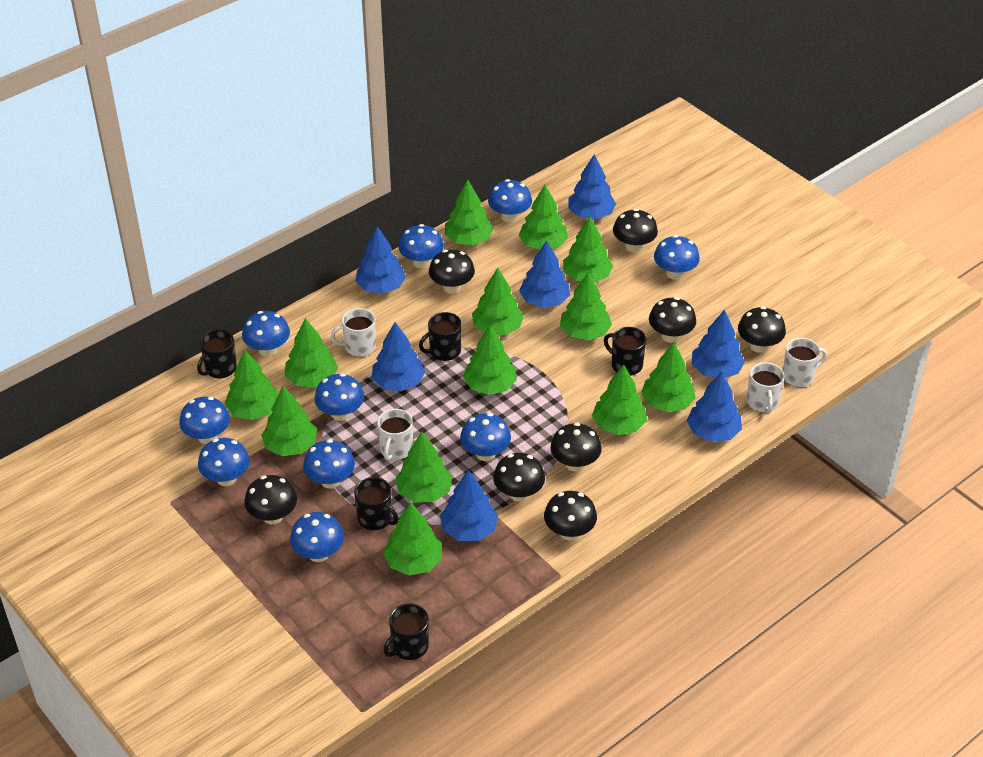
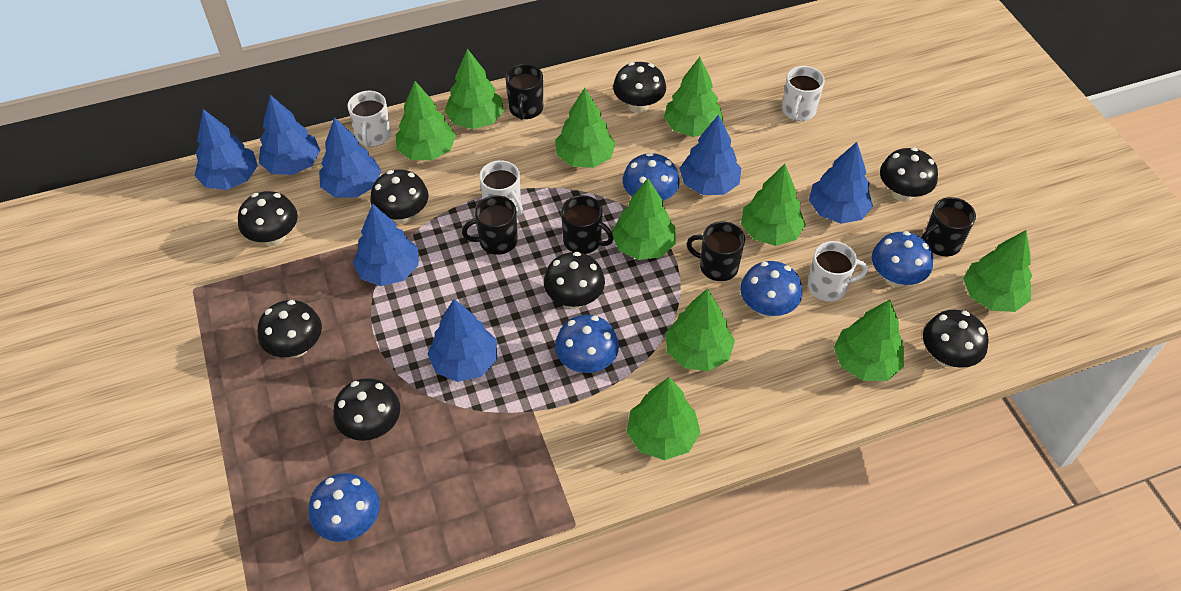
blue mushroom: 10 -> 5
green tree: 13 -> 10

